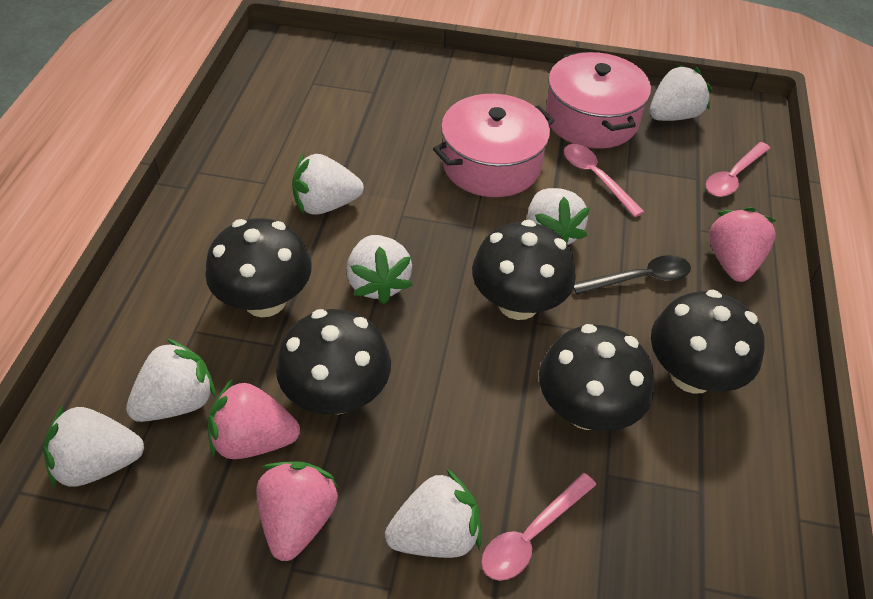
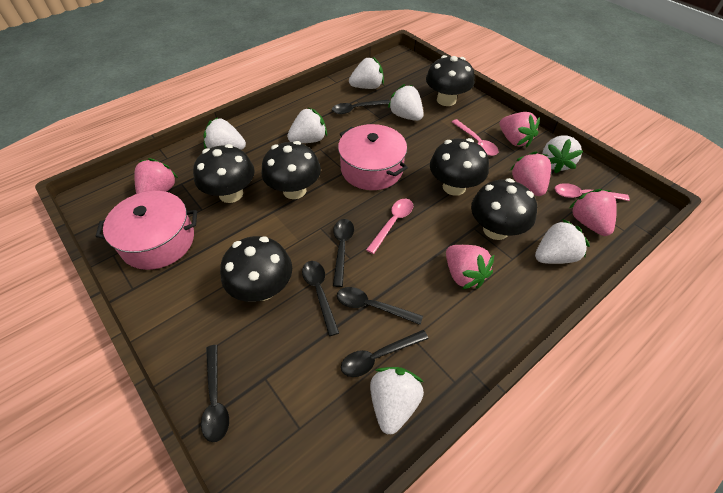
black mushroom: 5 -> 6
black spoon: 1 -> 6
pink strawberry: 3 -> 5

